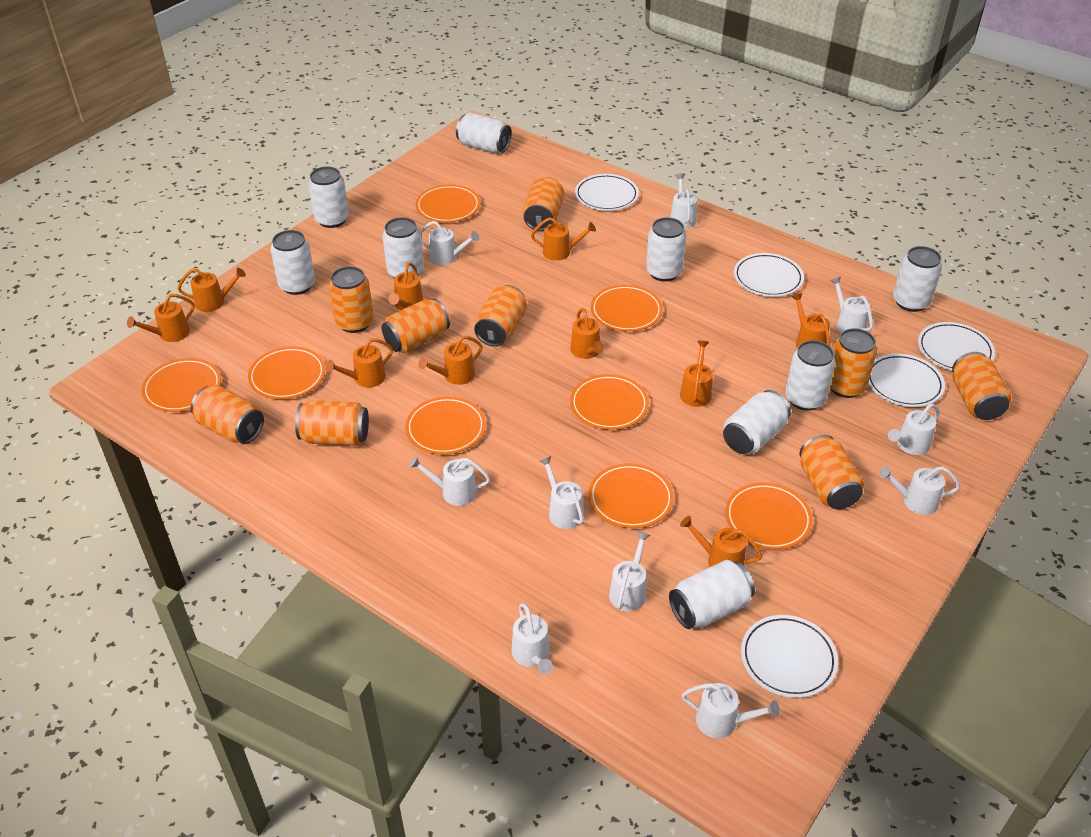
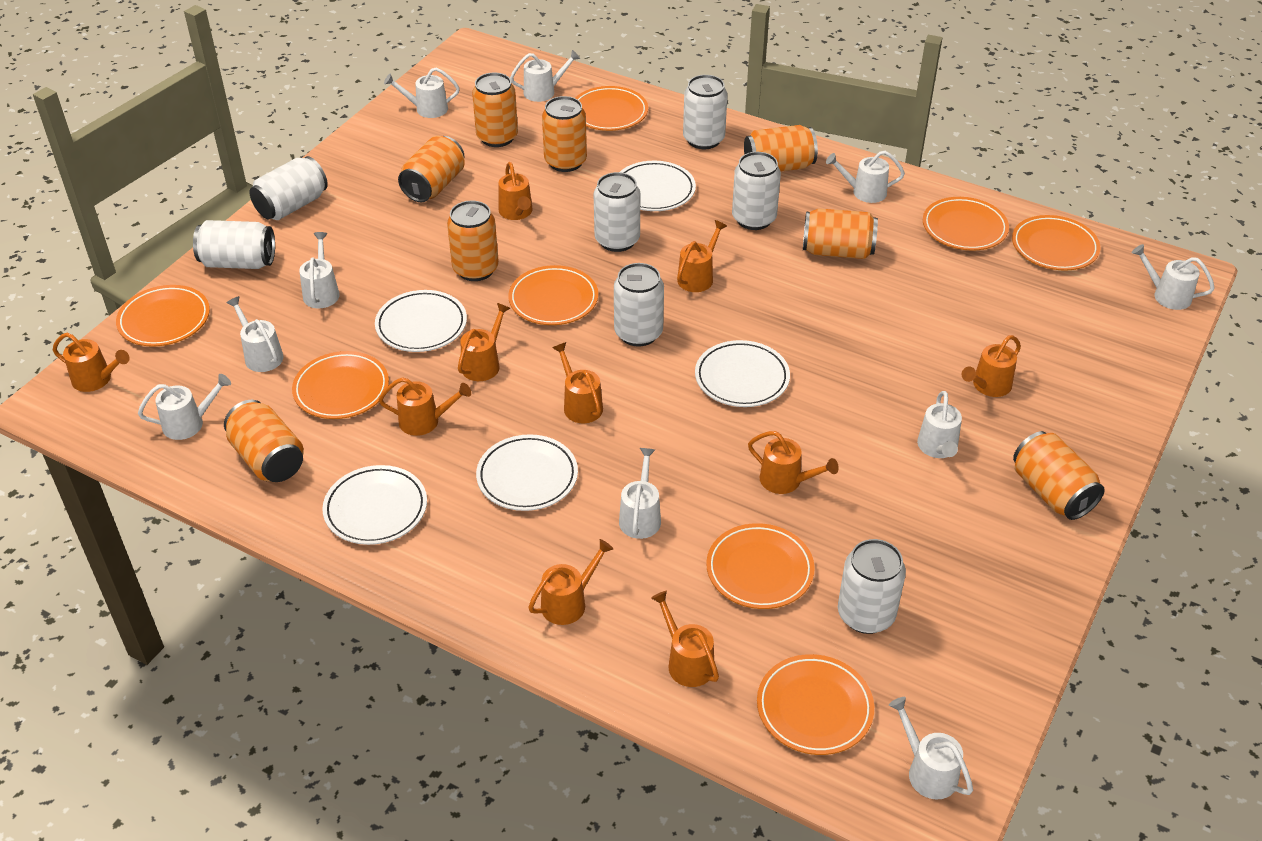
orange can: 9 -> 8
white can: 9 -> 7

